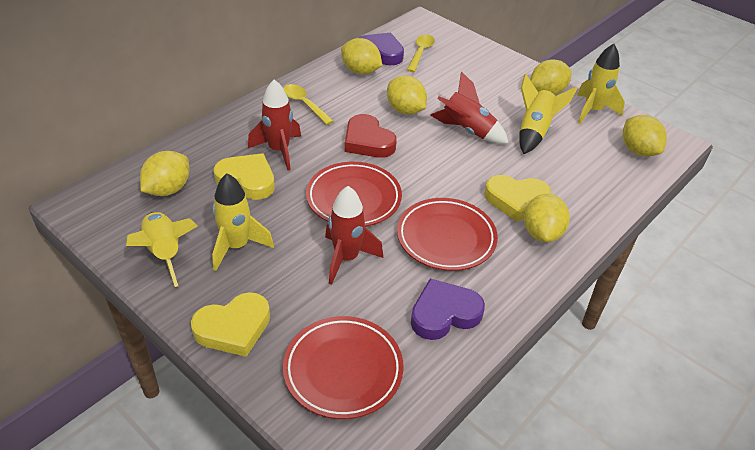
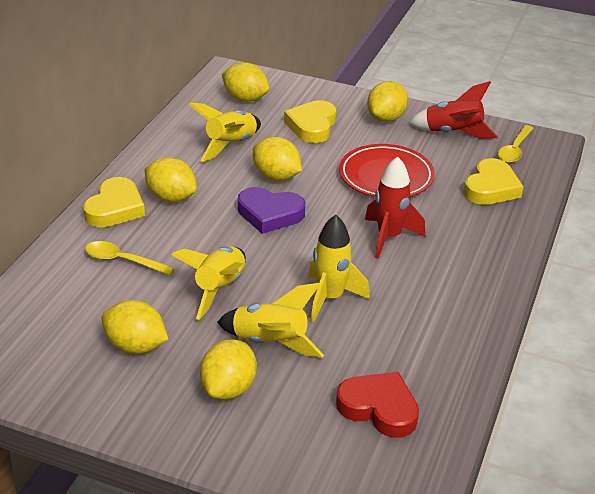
purple heart: 2 -> 1
red plate: 3 -> 1
red rocket: 3 -> 2

